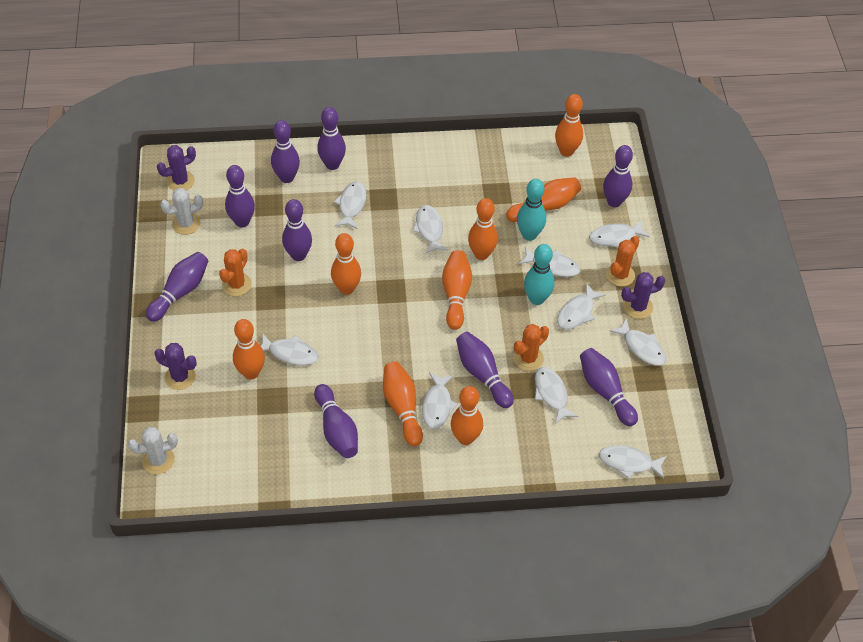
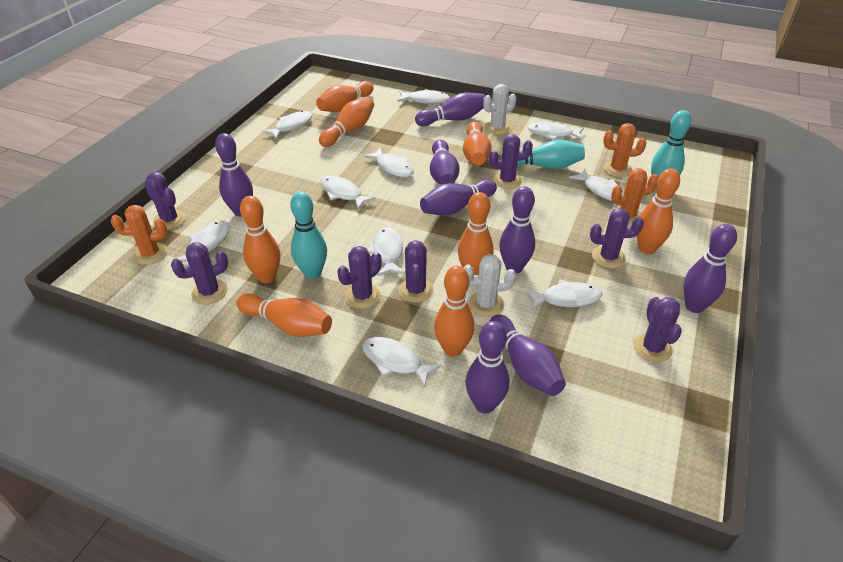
purple bowling pin: 9 -> 8
purple cactus: 3 -> 7
turquoise bowling pin: 2 -> 3

